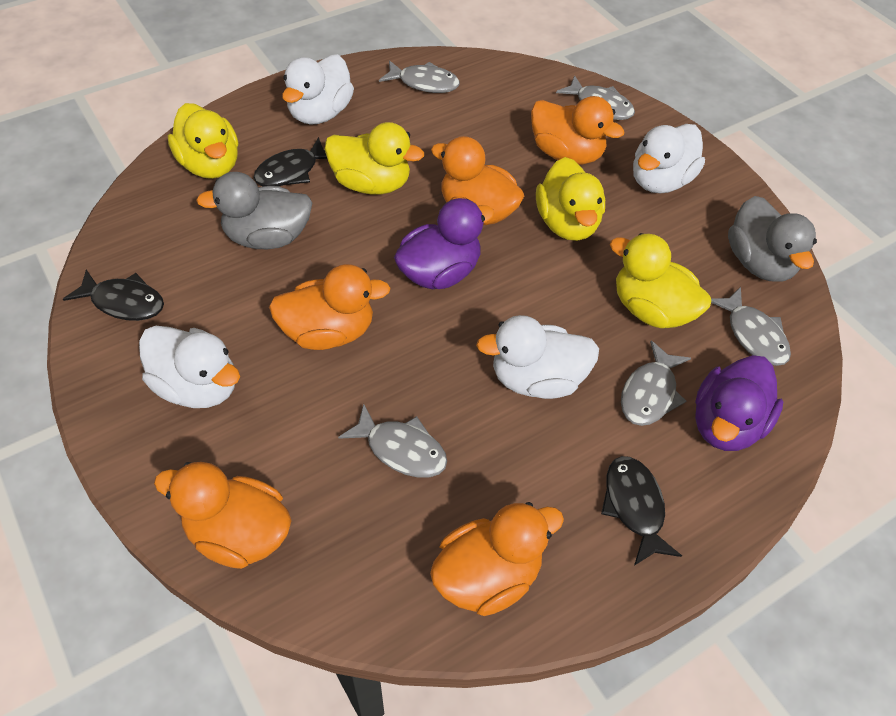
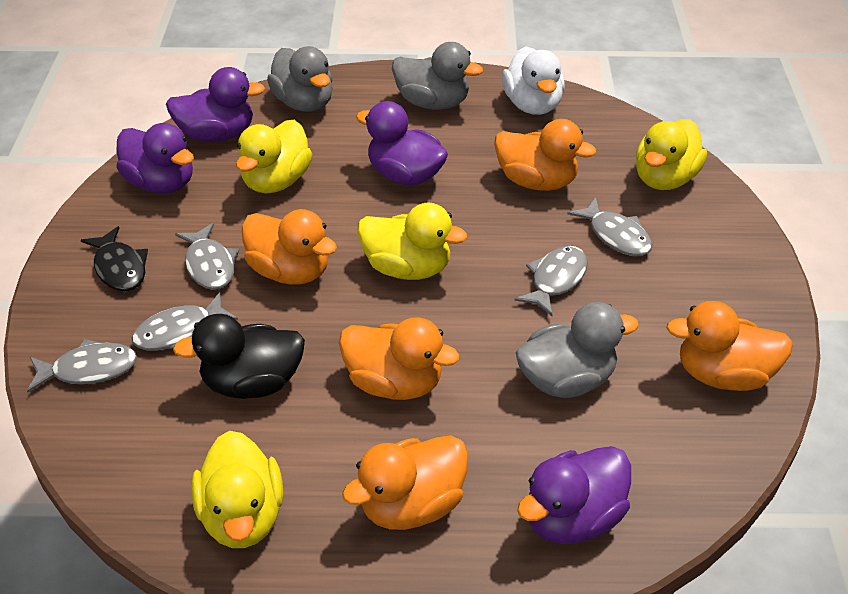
black duck: 0 -> 1
black fish: 3 -> 1
grey duck: 2 -> 3
purple duck: 2 -> 4
white duck: 4 -> 1

